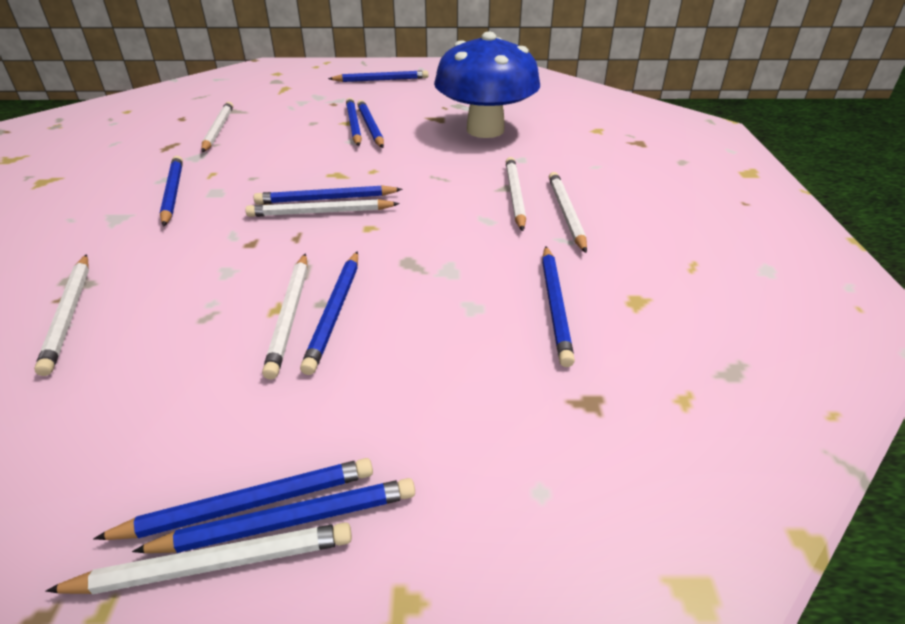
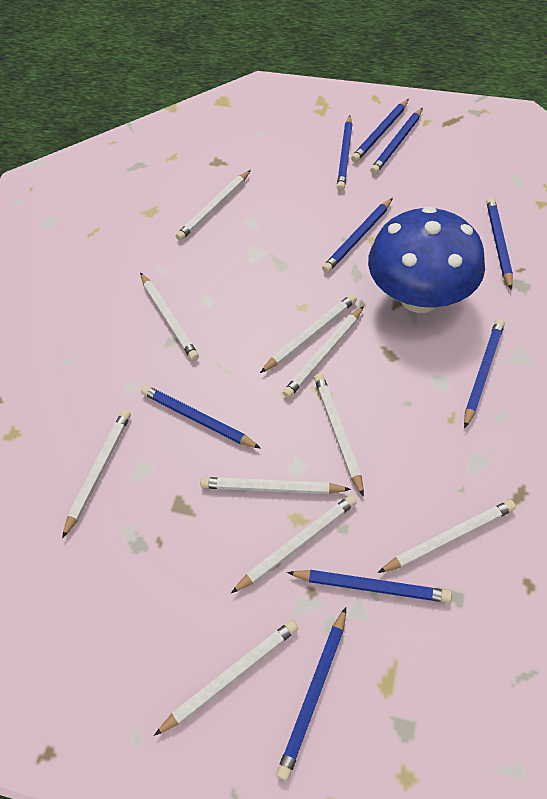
white pencil: 7 -> 10

